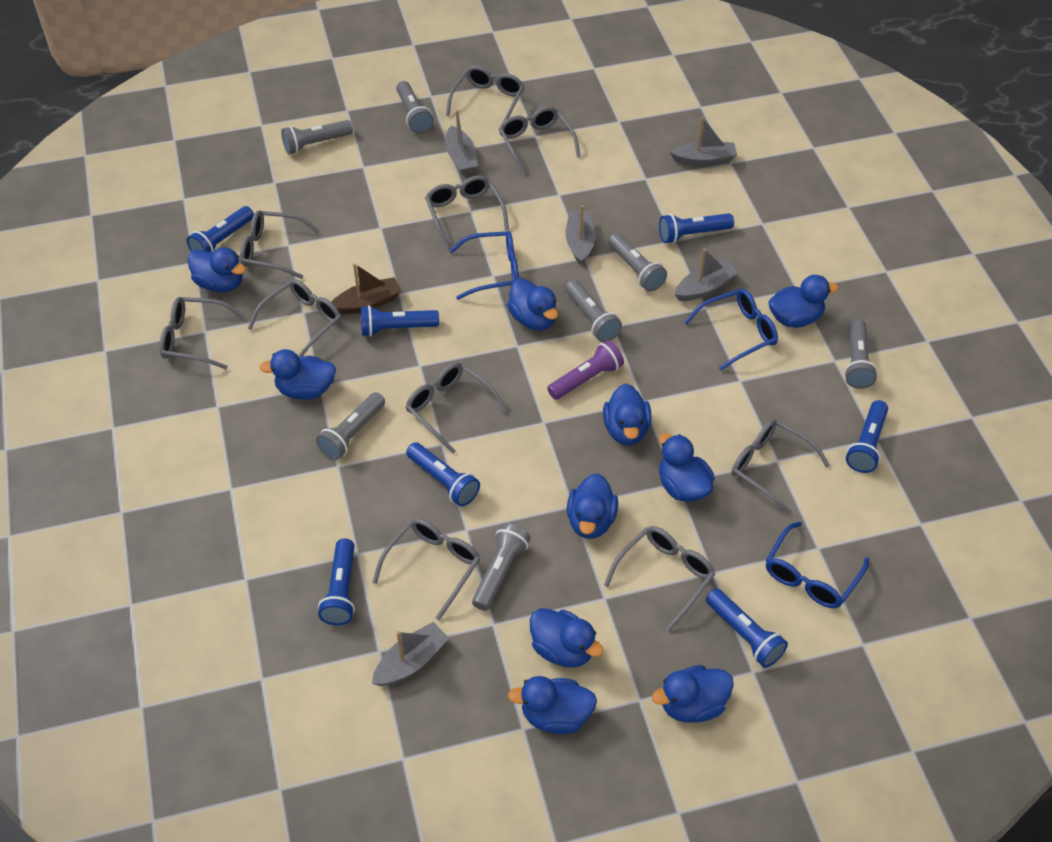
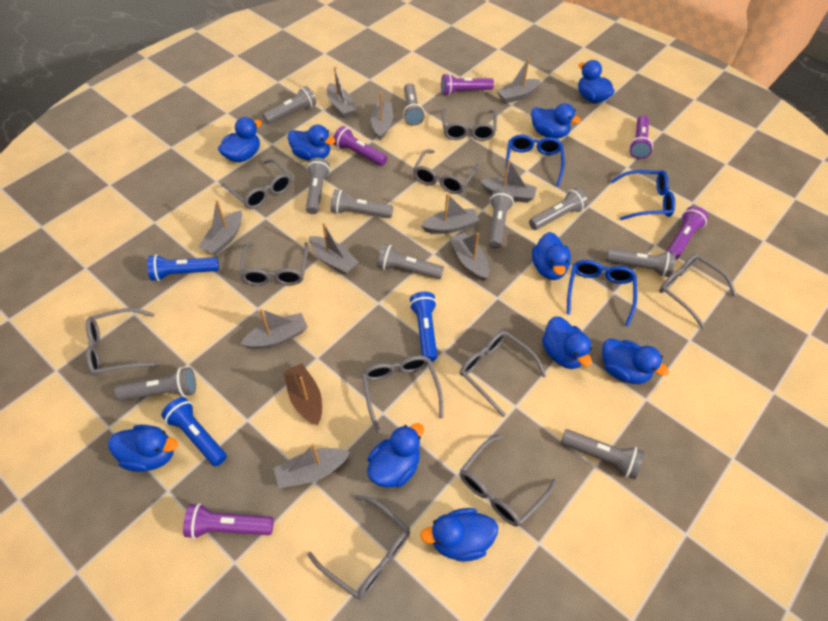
blue flashlight: 7 -> 3
grey boat: 5 -> 10
grey flashlight: 7 -> 10
purple flashlight: 1 -> 5

